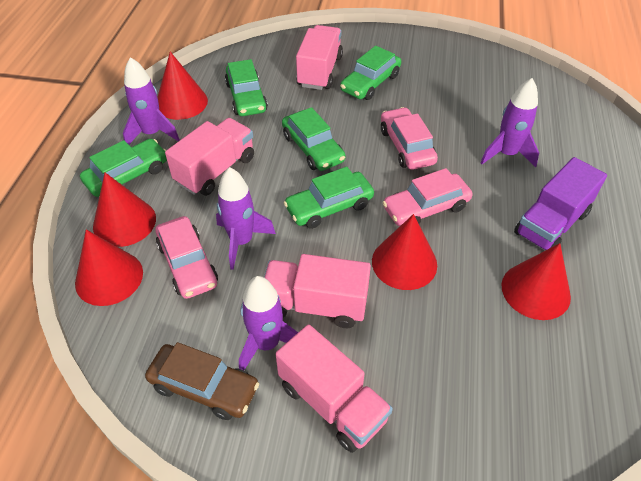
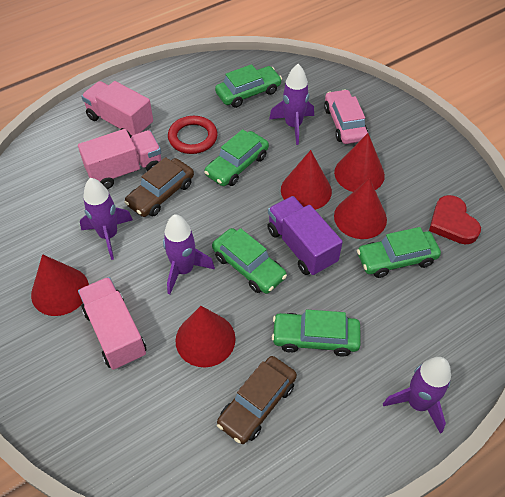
brown car: 1 -> 2
pink car: 3 -> 1
pink truck: 4 -> 3
red heart: 0 -> 1
red ring: 0 -> 1

